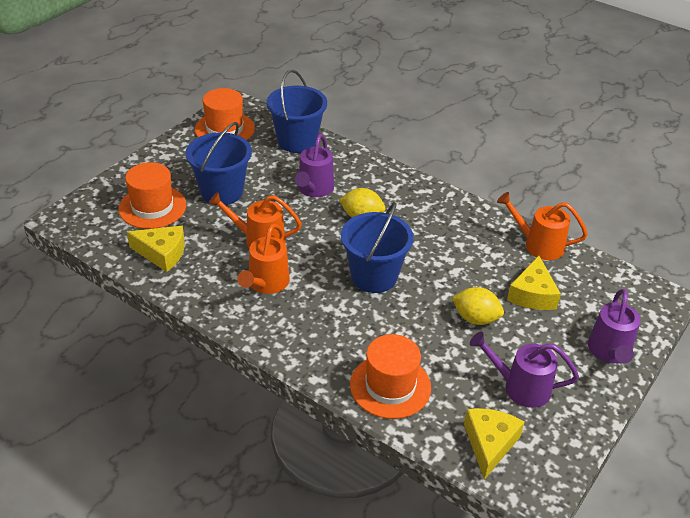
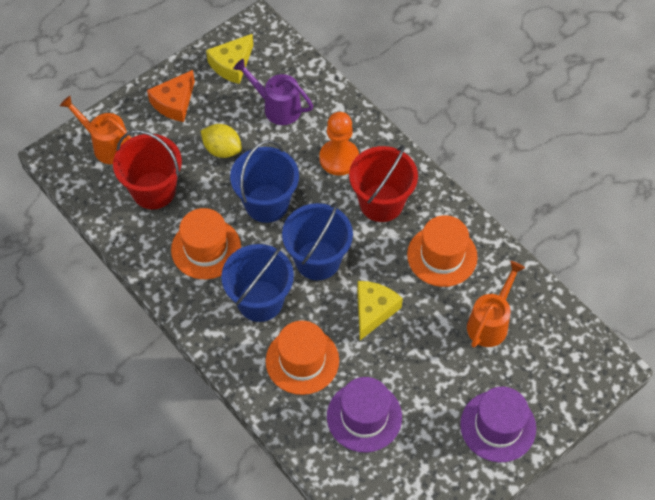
orange cheese: 0 -> 1
orange pawn: 0 -> 1
orange watering can: 3 -> 2
purple hat: 0 -> 2
purple watering can: 3 -> 1
red bucket: 0 -> 2
yellow cheese: 3 -> 2
yellow lemon: 2 -> 1

